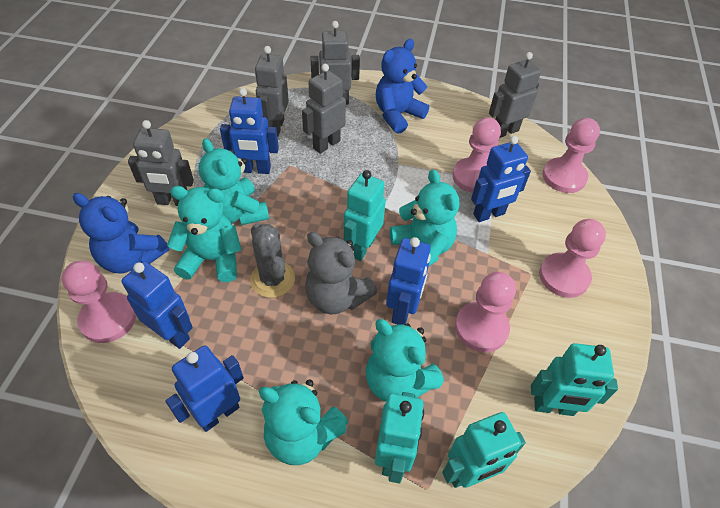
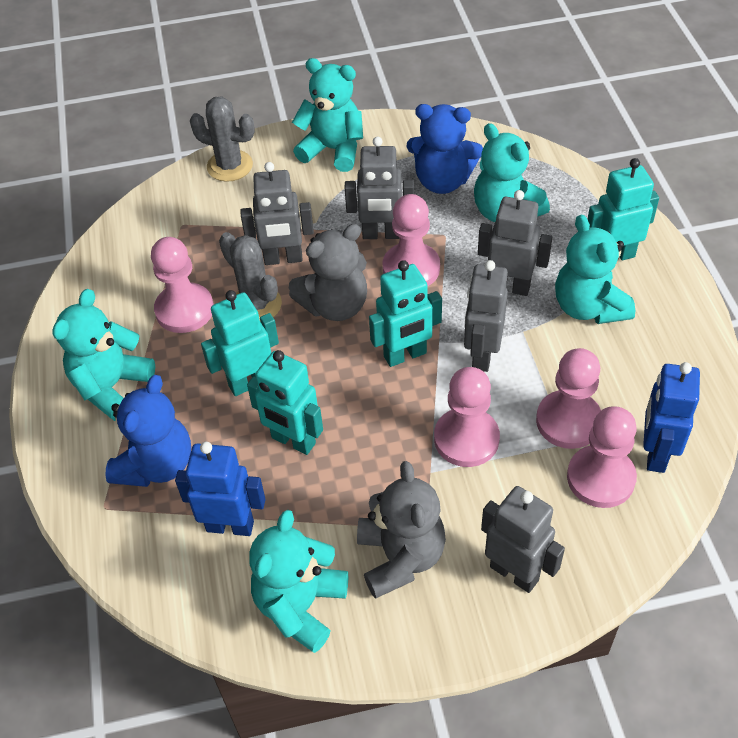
blue robot: 5 -> 2
grey cactus: 1 -> 2
grey teddy bear: 1 -> 2

